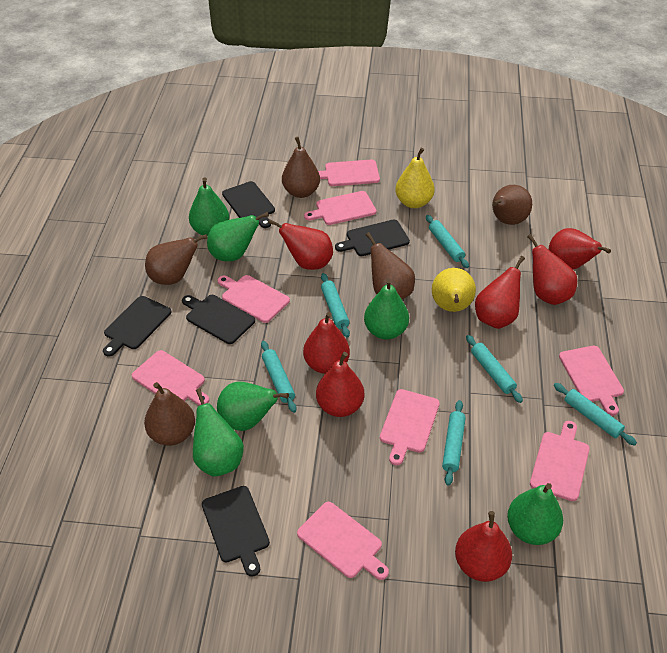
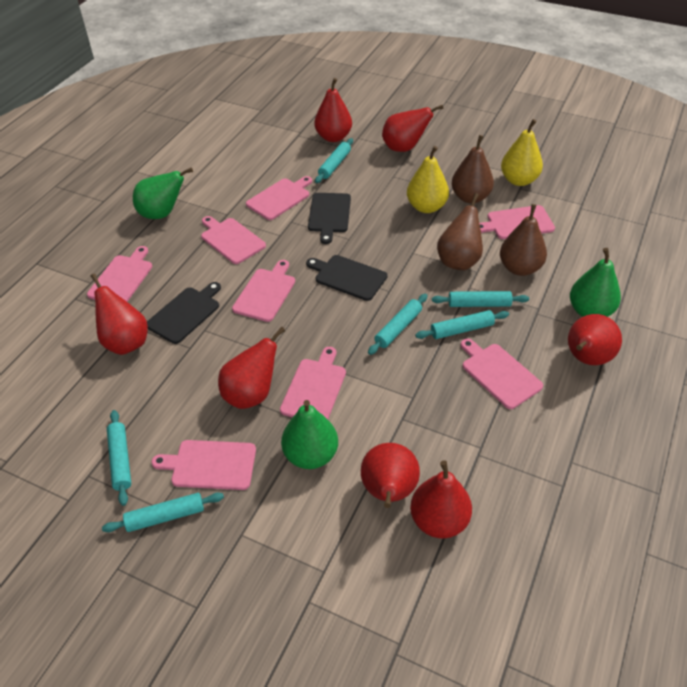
black cutting board: 5 -> 3
brown pear: 5 -> 3
green pear: 6 -> 3

